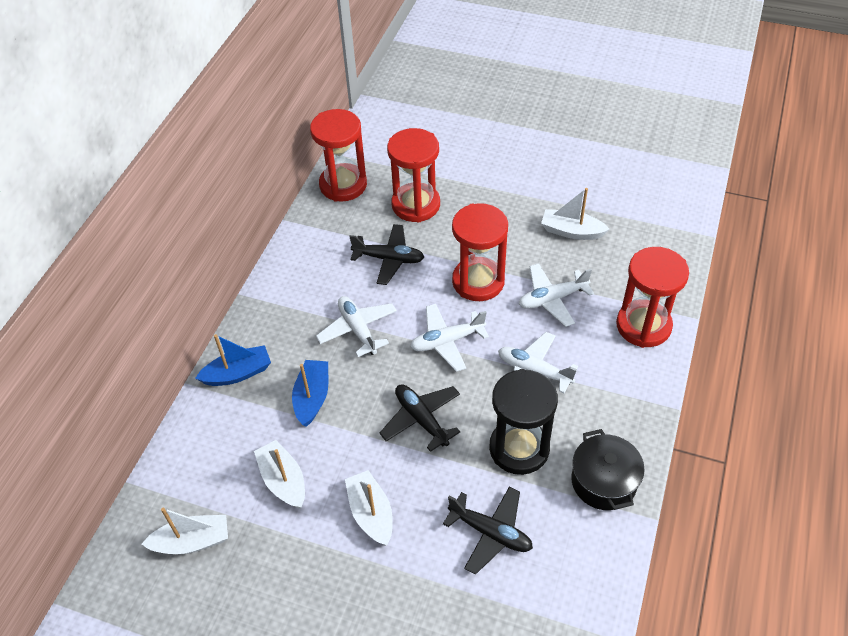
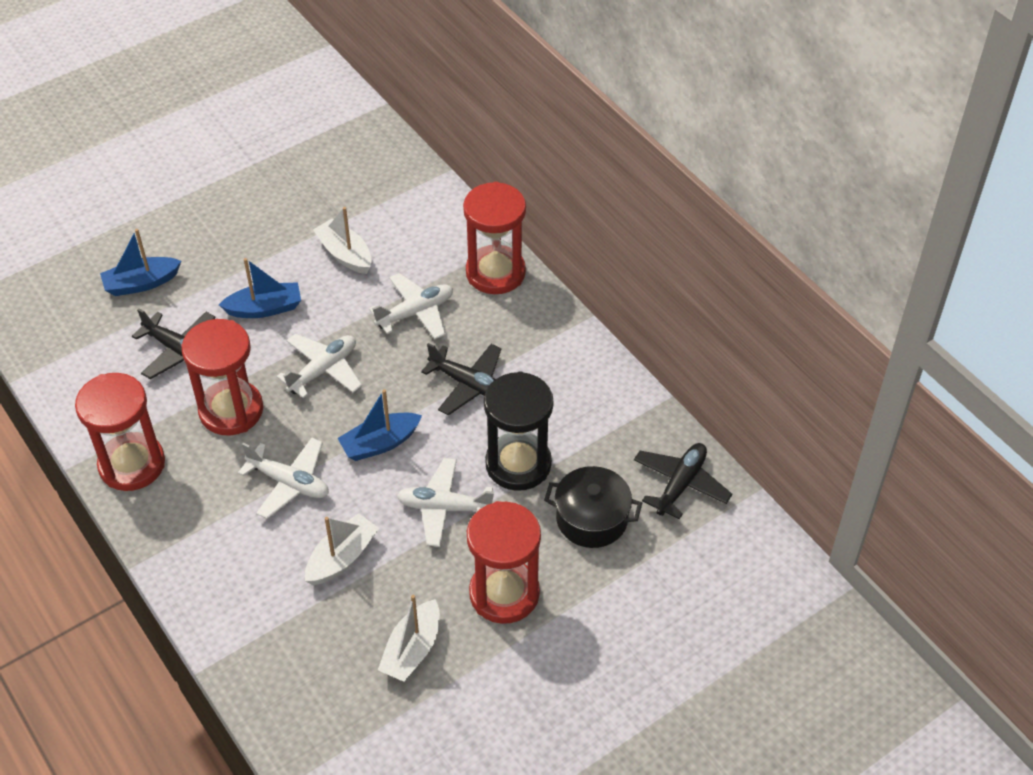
blue boat: 2 -> 3
white boat: 4 -> 3

